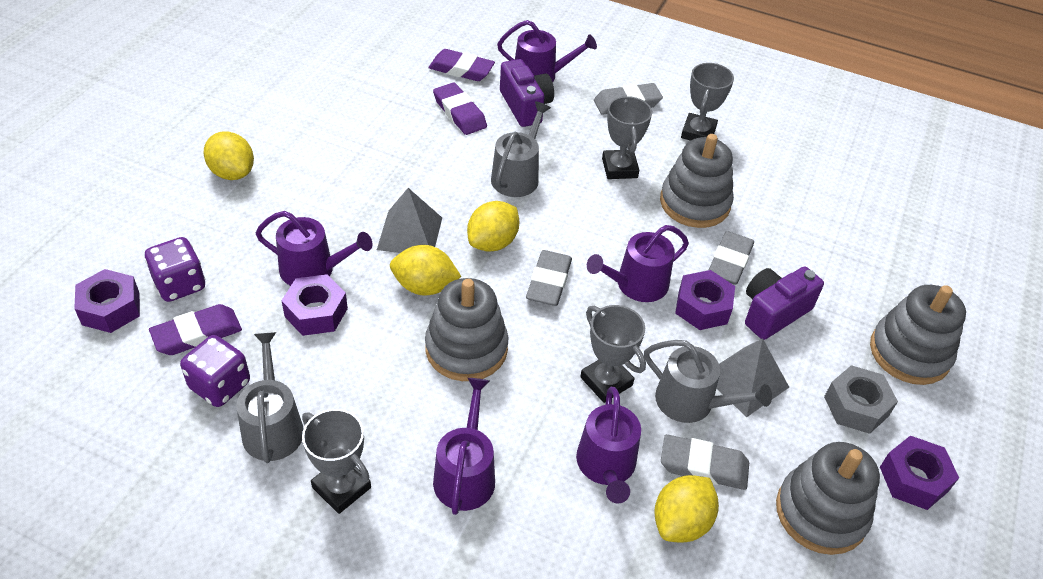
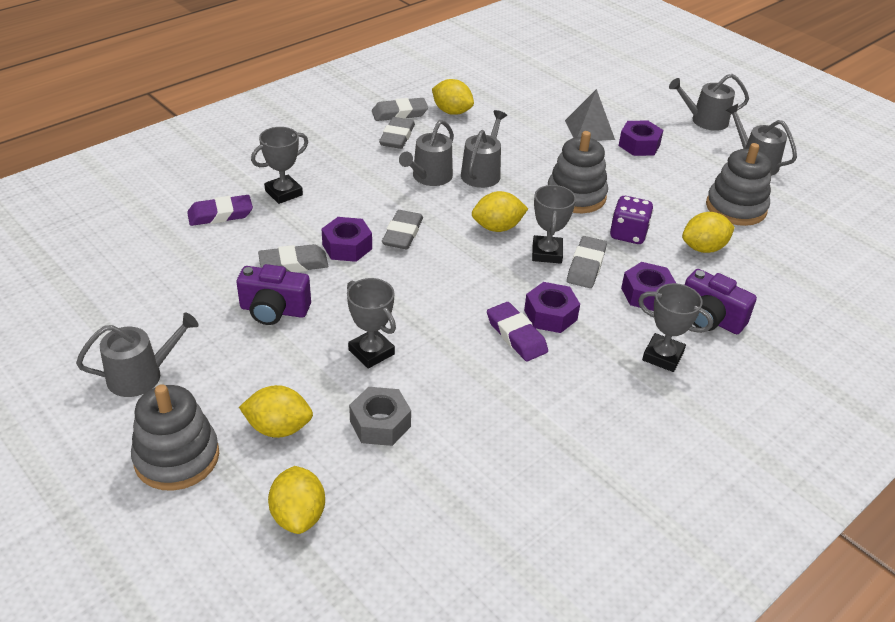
grey eraser: 4 -> 5
grey pyramid: 2 -> 1
grey stacking toy: 4 -> 3
grey watering can: 3 -> 5
purple dice: 2 -> 1
purple eraser: 3 -> 2
purple watering can: 5 -> 0
yellow lemon: 4 -> 5

